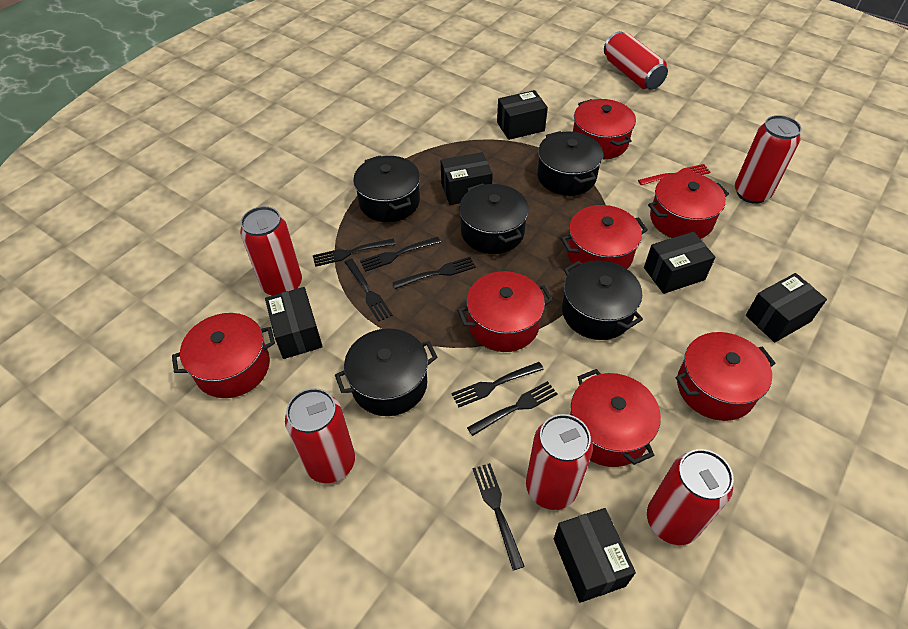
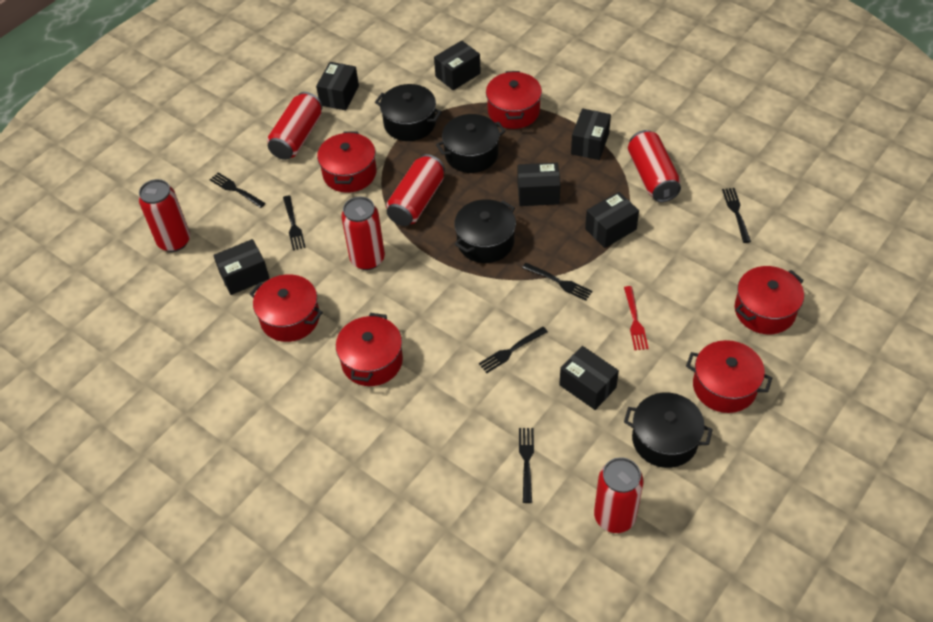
black box: 6 -> 7
black fork: 7 -> 6
black pot: 5 -> 4
red pot: 7 -> 6

